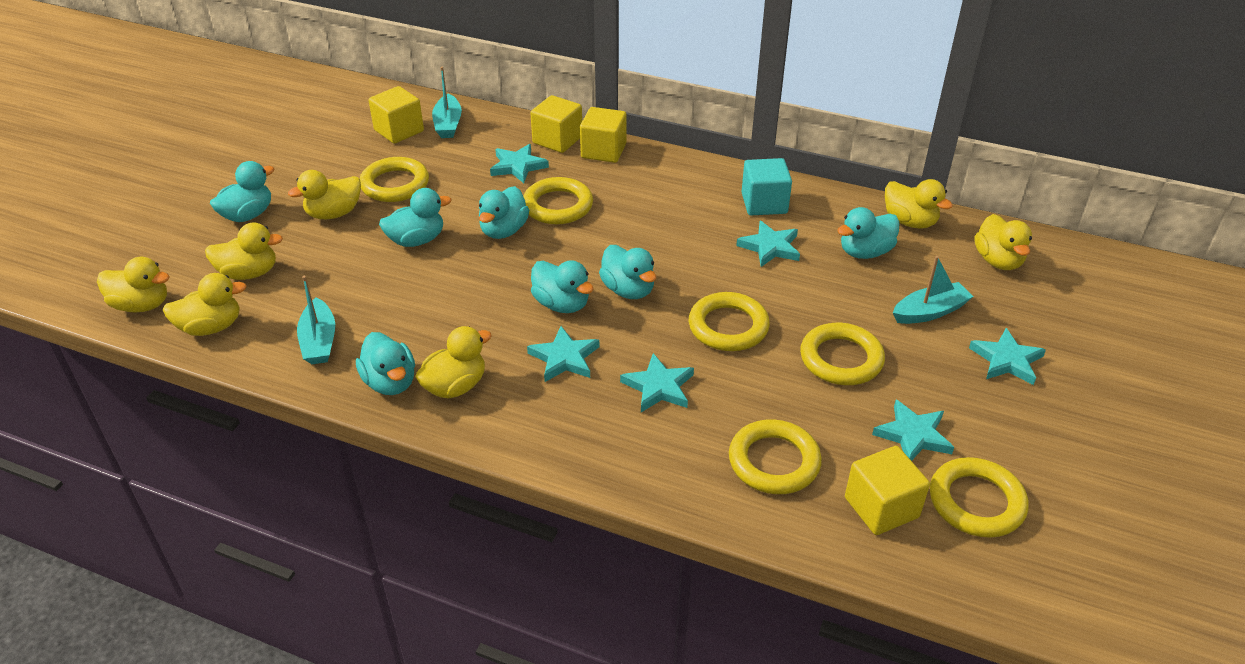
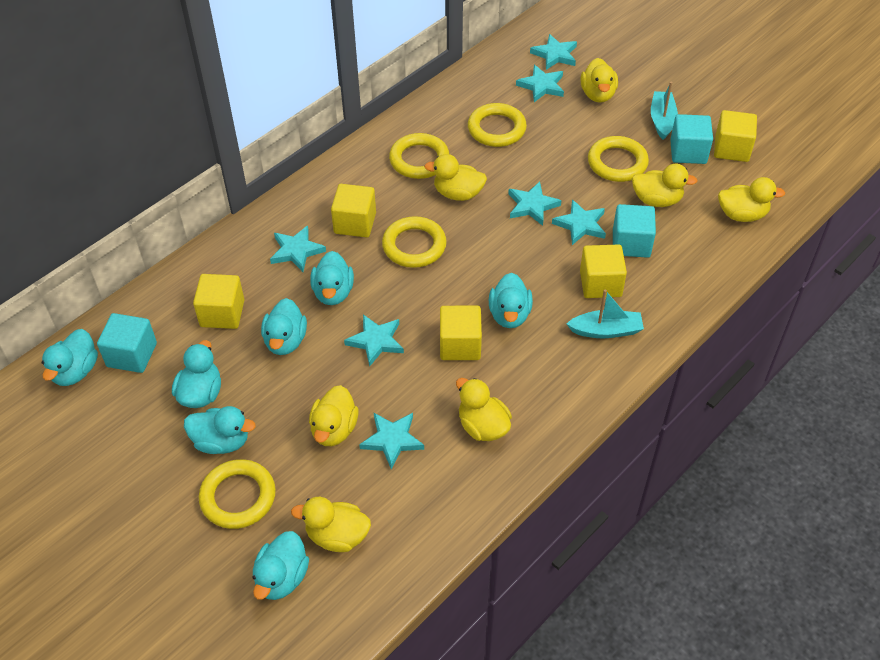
turquoise boat: 3 -> 2
turquoise cube: 1 -> 3
turquoise star: 6 -> 7
yellow cube: 4 -> 5
yellow ring: 6 -> 5

